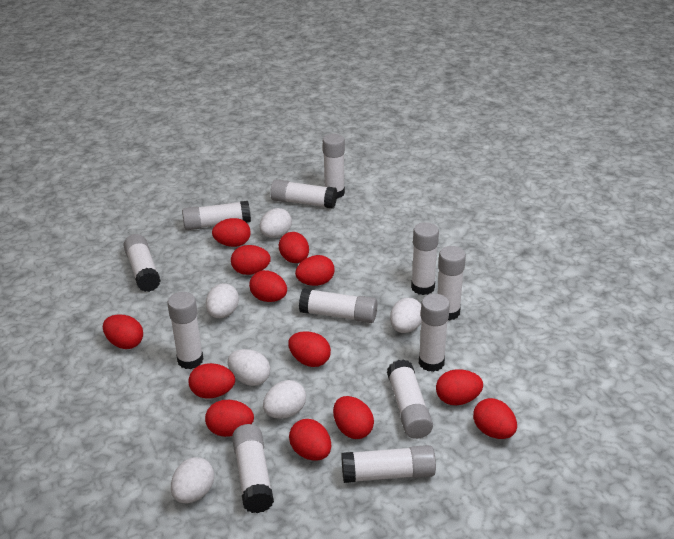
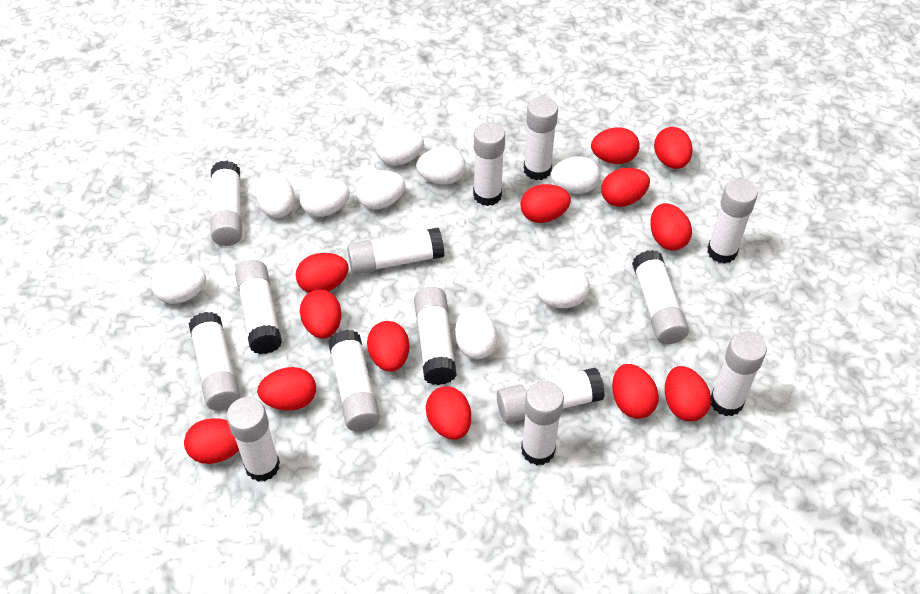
white egg: 6 -> 9
white glue stick: 12 -> 14

